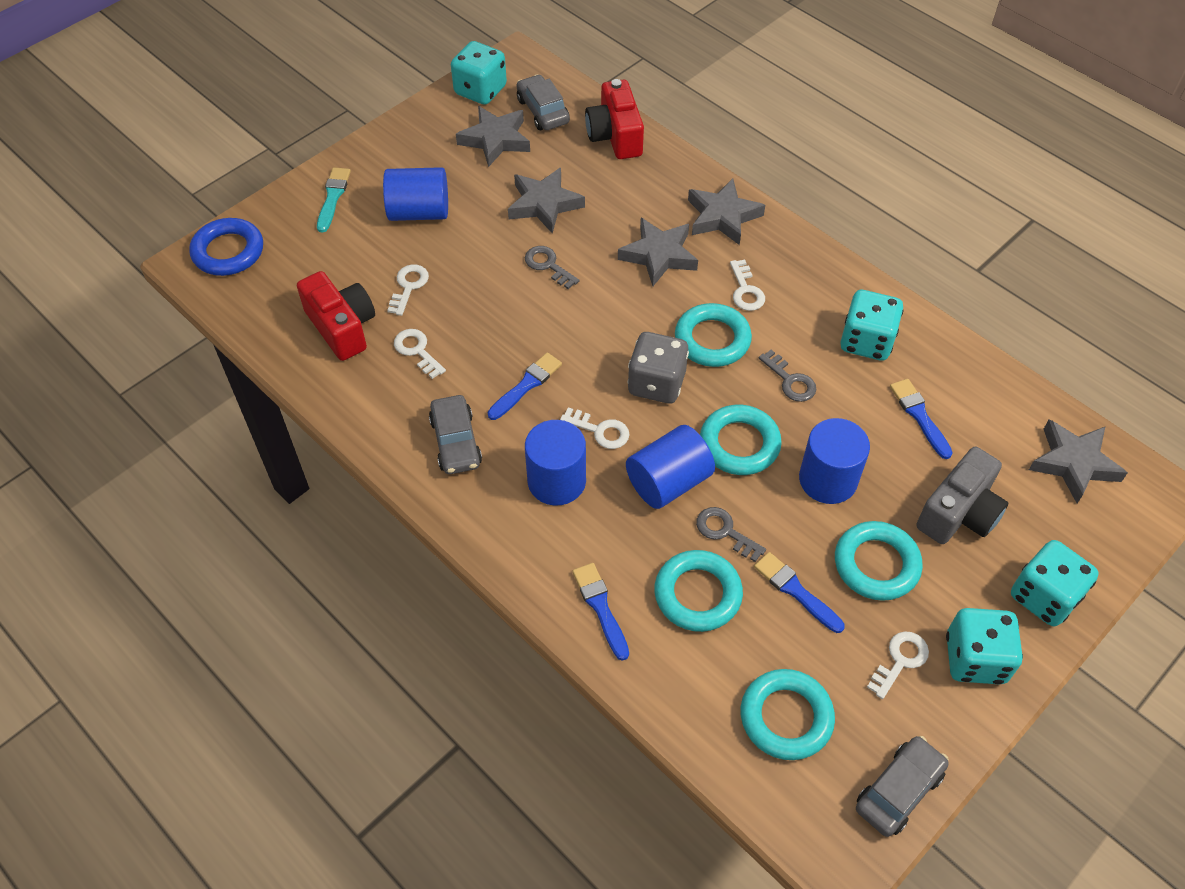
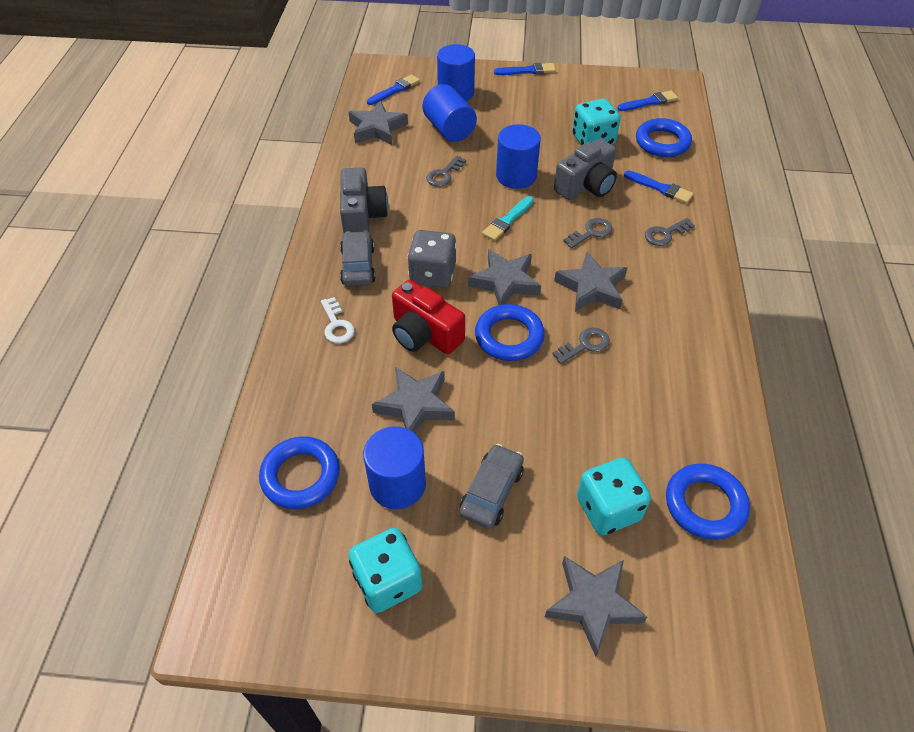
blue ring: 1 -> 4
grey camera: 1 -> 2
grey car: 3 -> 2
grey key: 3 -> 4
red camera: 2 -> 1
turquoise dice: 4 -> 3
turquoise ring: 5 -> 0
white key: 5 -> 1

